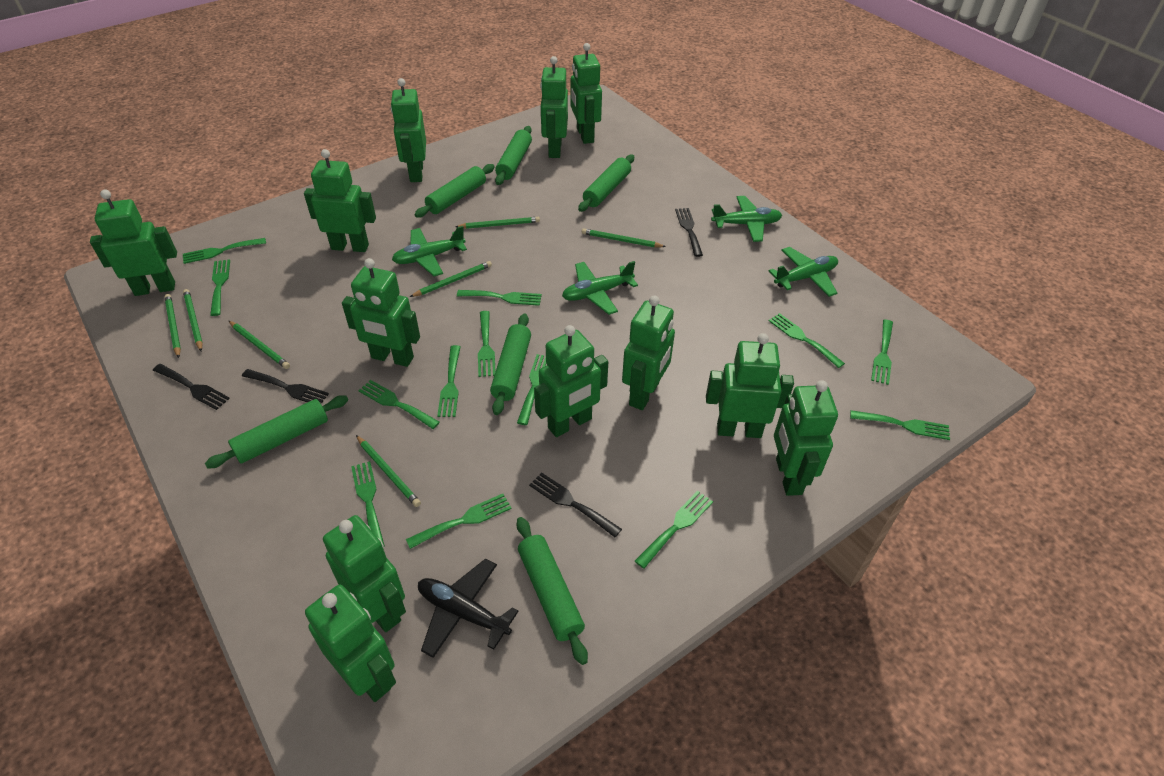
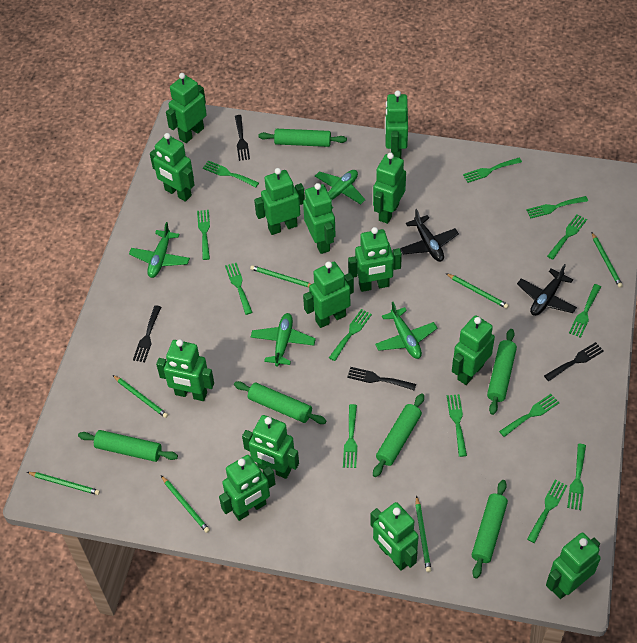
black plane: 1 -> 2
green robot: 12 -> 14

